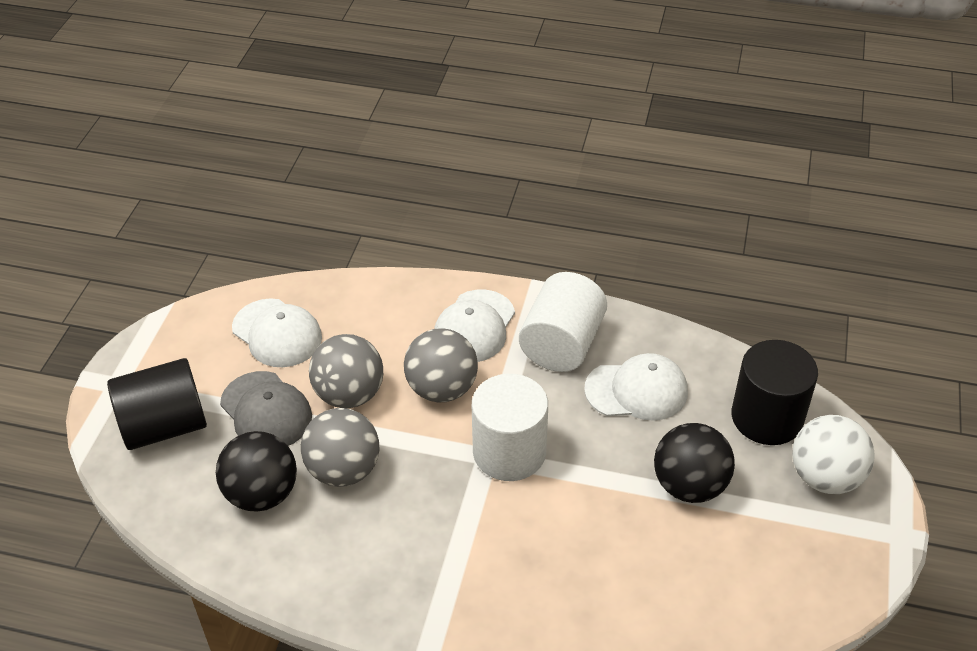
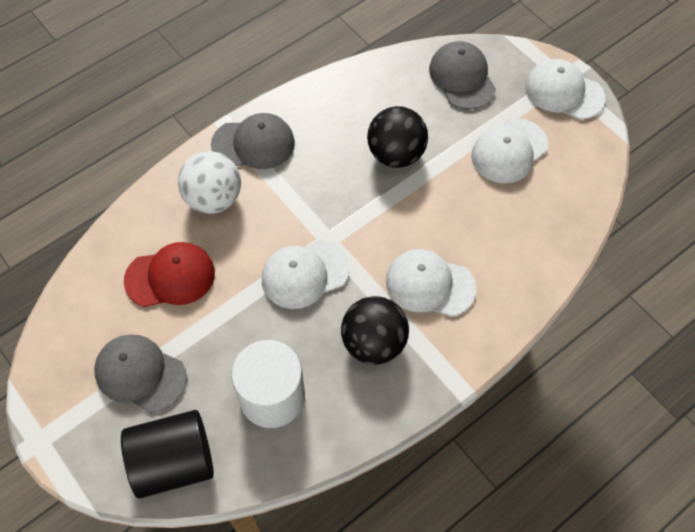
black cylinder: 2 -> 1
grey ball: 3 -> 0
grey cap: 1 -> 3
red cap: 0 -> 1
white cap: 3 -> 4
white cylinder: 2 -> 1

